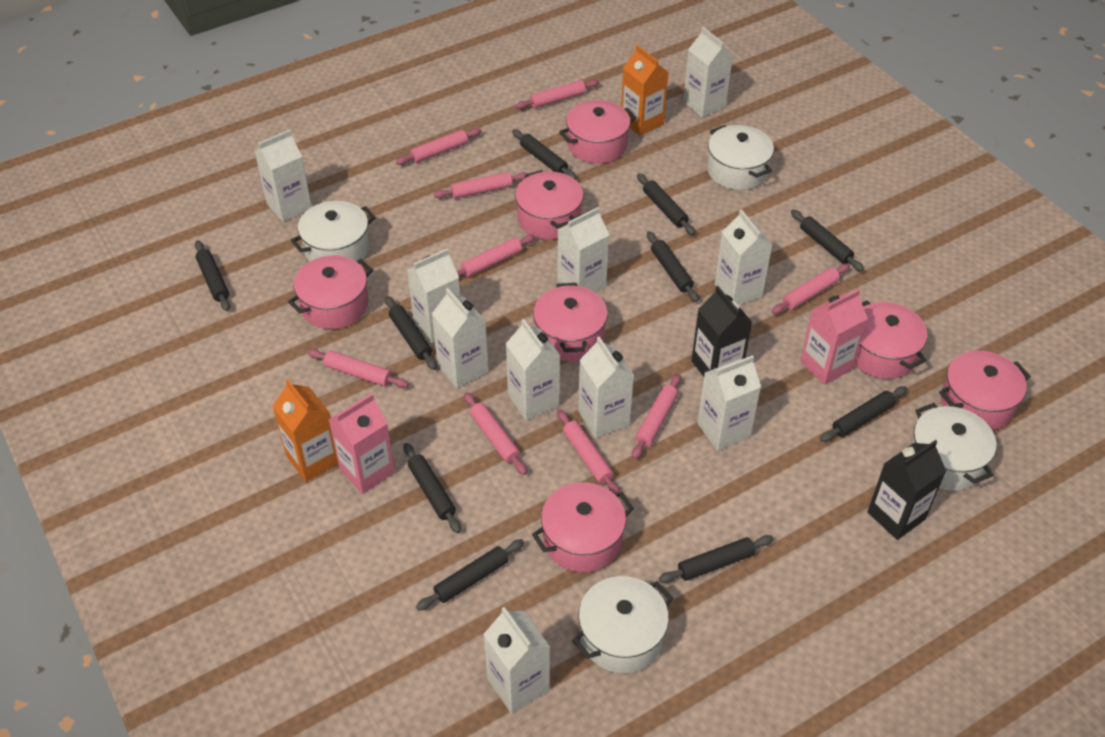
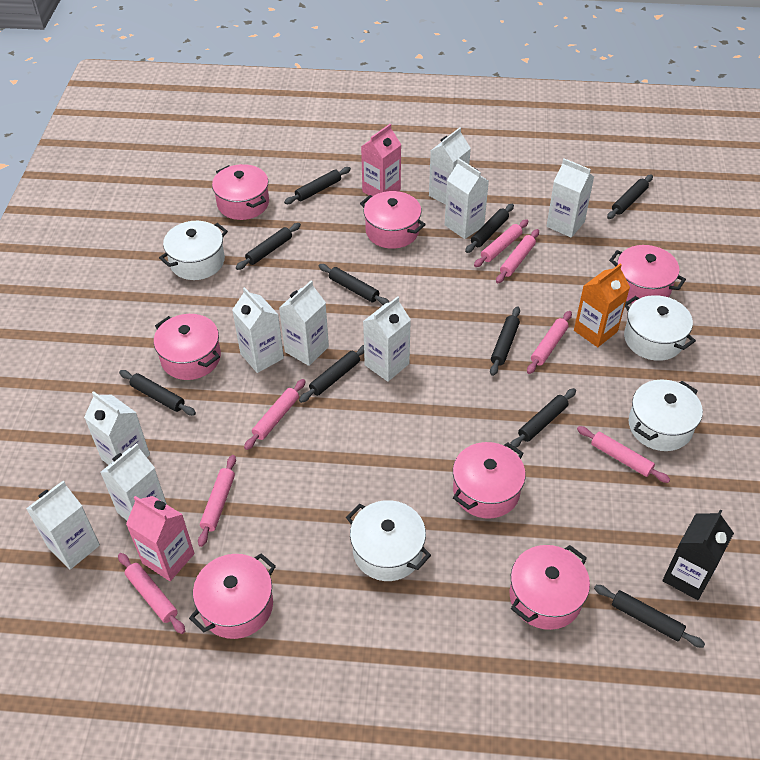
black carton: 2 -> 1
orange carton: 2 -> 1
pink rolling pin: 9 -> 7
white carton: 10 -> 9

